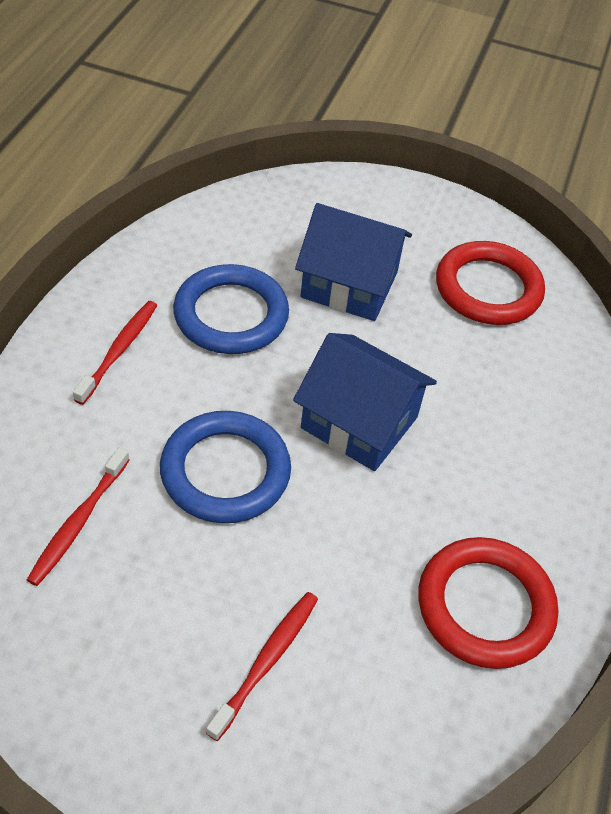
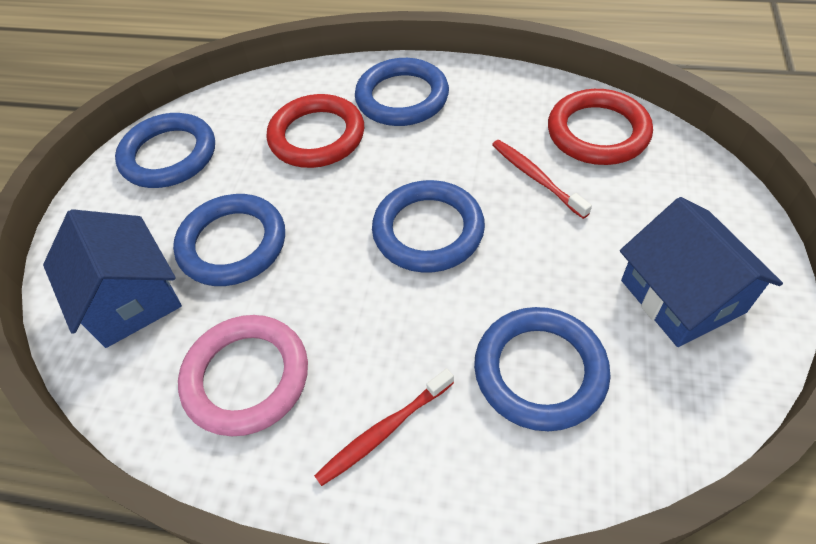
blue ring: 2 -> 5
pink ring: 0 -> 1
red toothbrush: 3 -> 2

